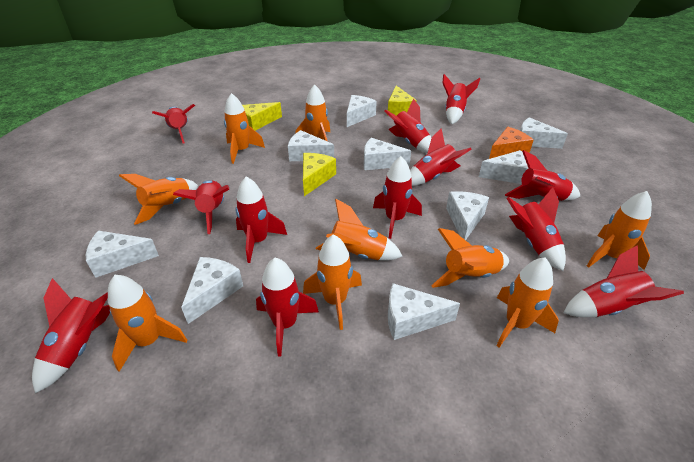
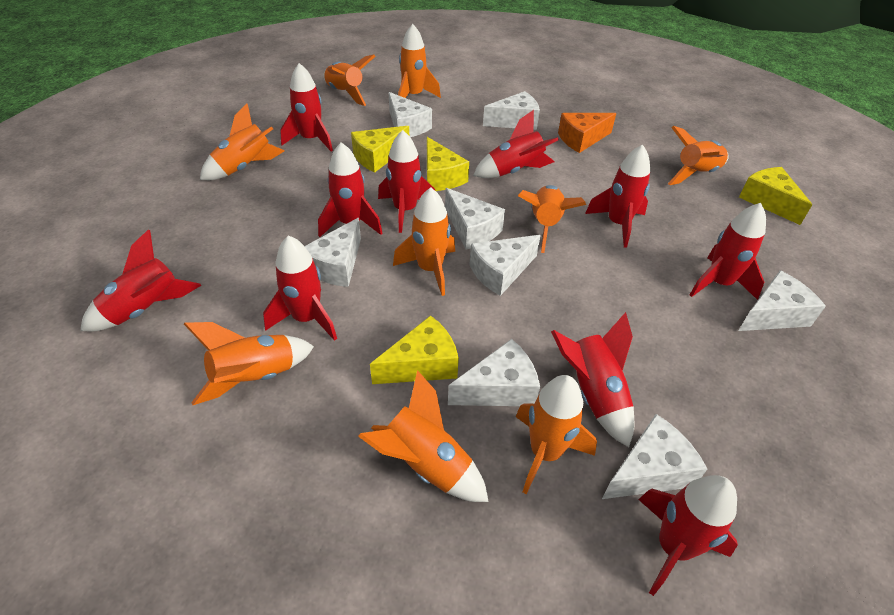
red rocket: 12 -> 10
white cheese: 9 -> 8
yellow cheese: 3 -> 4

